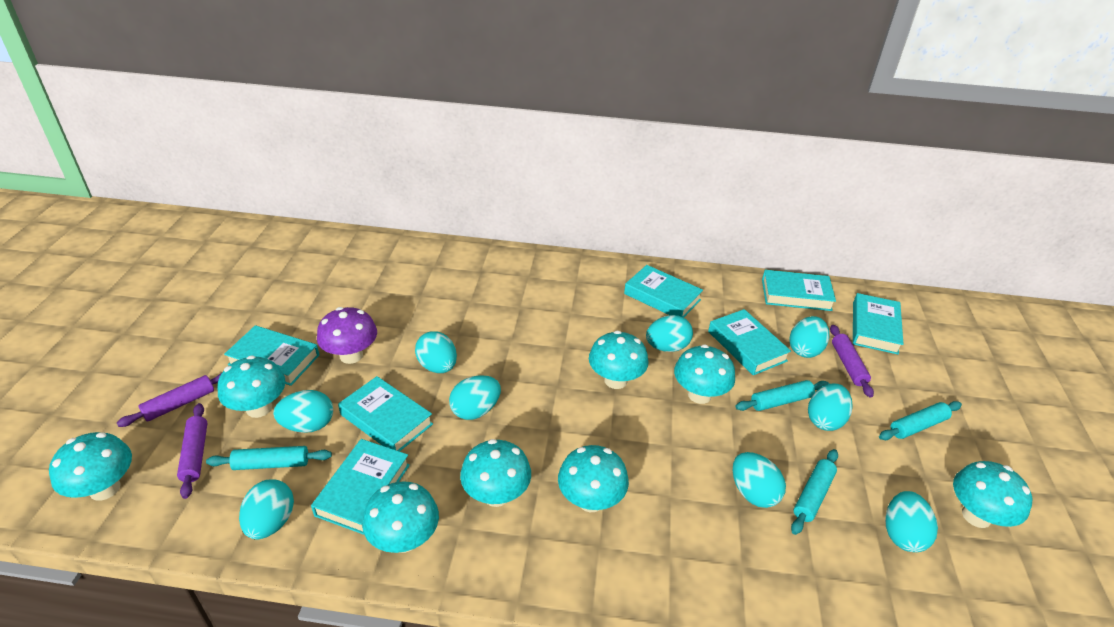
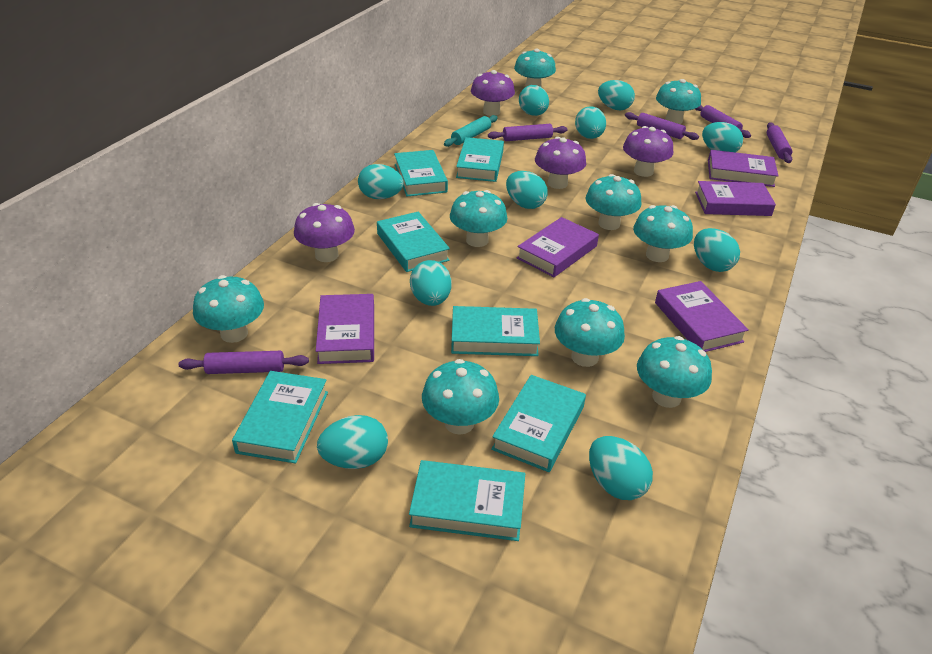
purple book: 0 -> 5
purple mushroom: 1 -> 4
purple rolling pin: 3 -> 5
turquoise egg: 9 -> 10
turquoise mushroom: 8 -> 9
turquoise rolling pin: 4 -> 1

